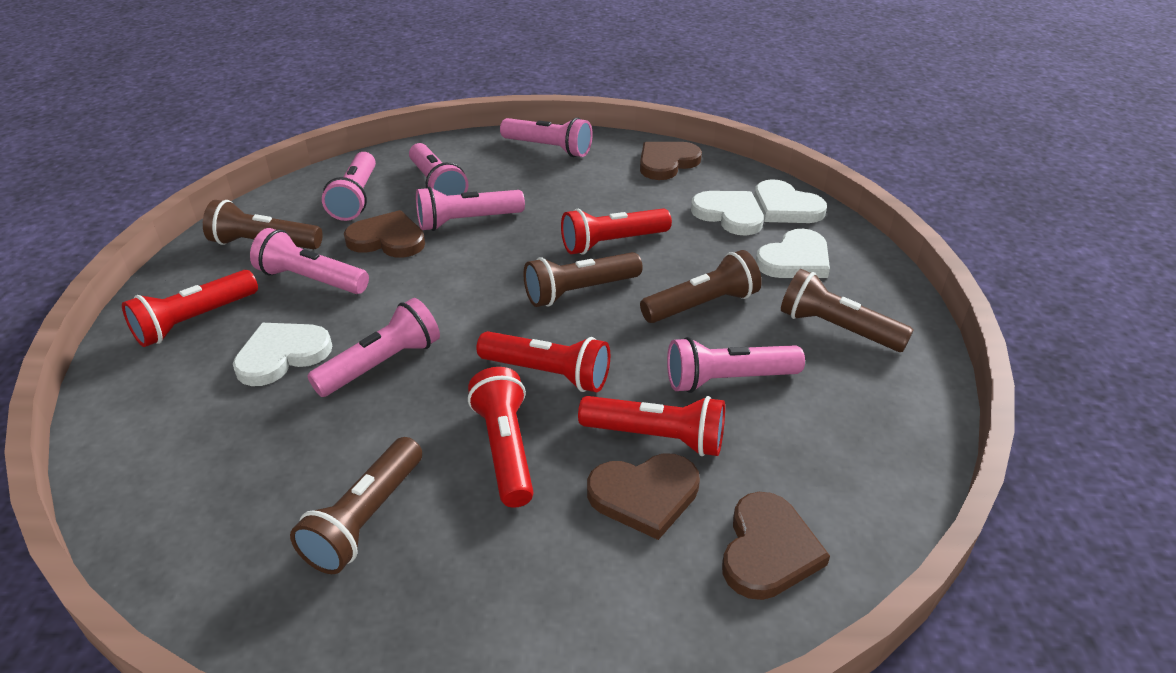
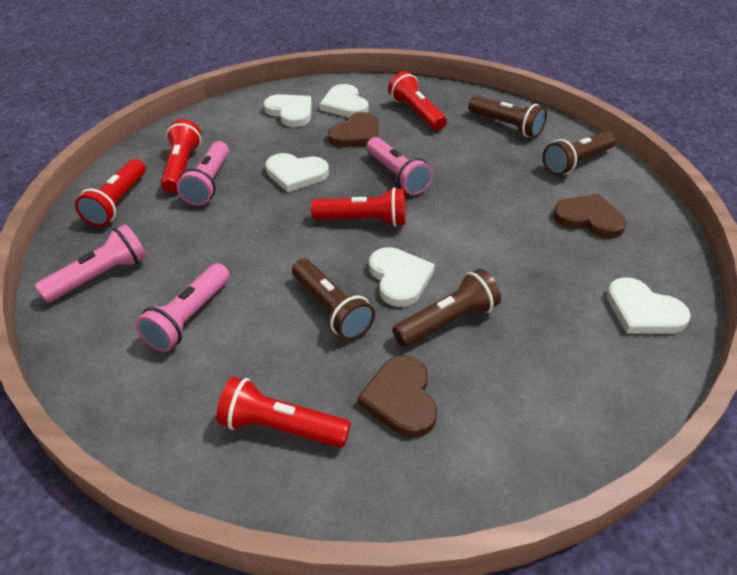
brown flashlight: 5 -> 4
brown heart: 4 -> 3
pink flashlight: 7 -> 4
white heart: 4 -> 5

